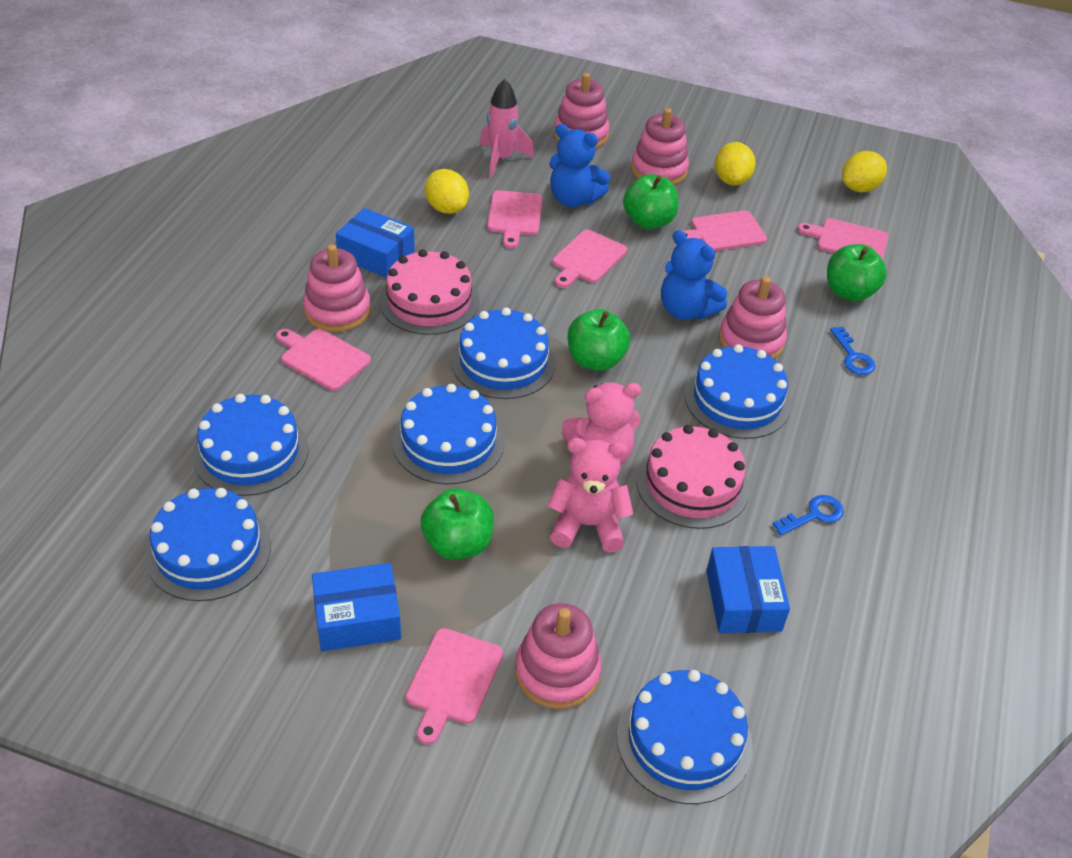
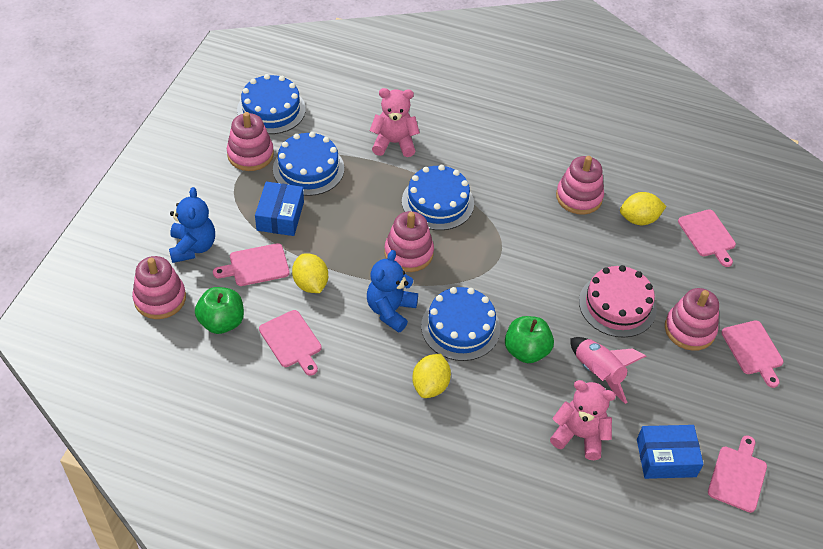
blue box: 3 -> 2
blue cake: 6 -> 4
blue key: 2 -> 0
green apple: 4 -> 2
pink cake: 2 -> 1
pink cutting board: 6 -> 5

